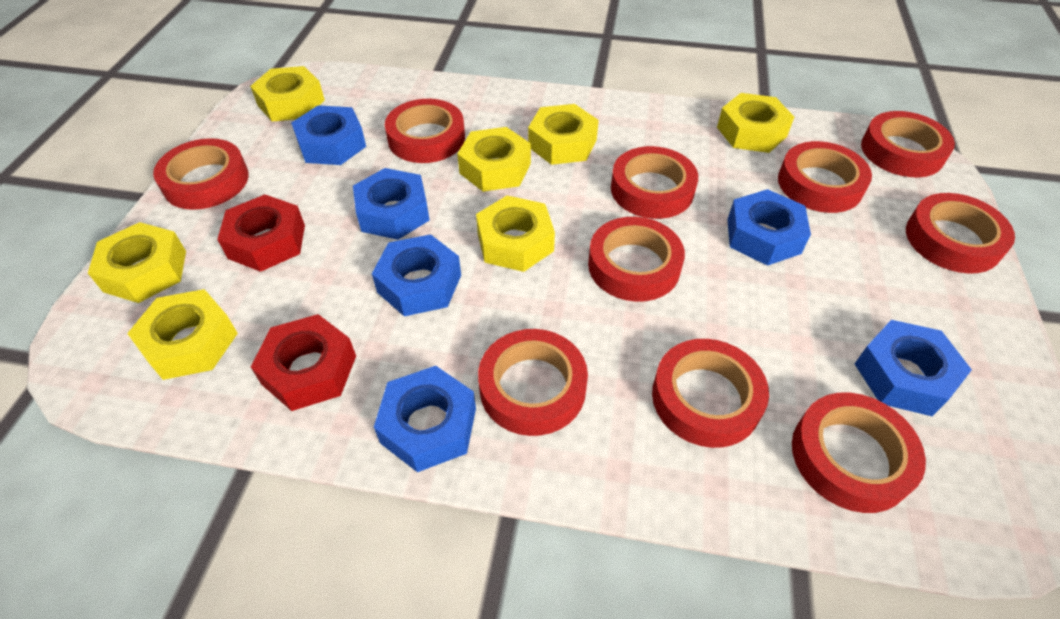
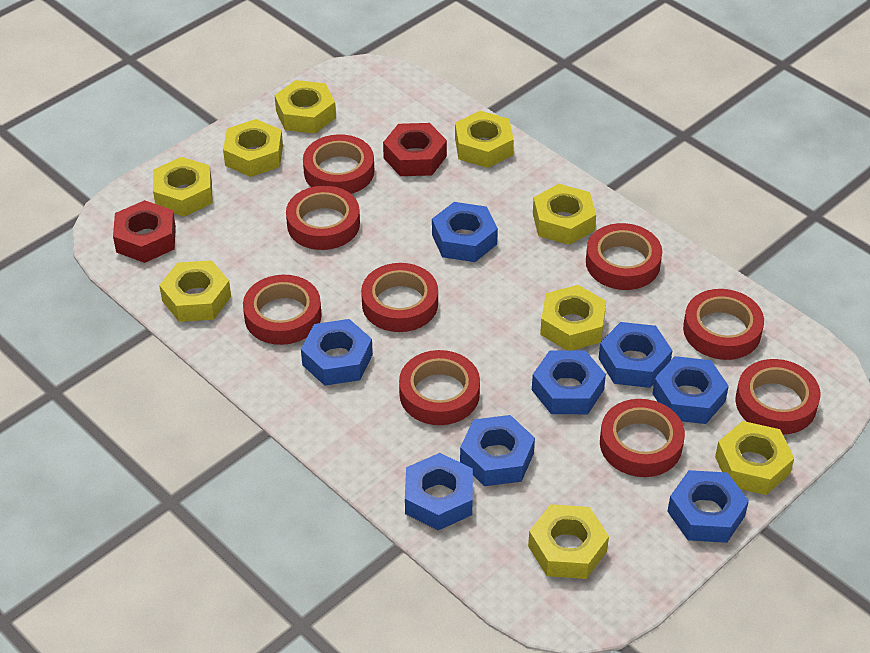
blue nut: 6 -> 8
red tape: 10 -> 9
yellow nut: 7 -> 9

